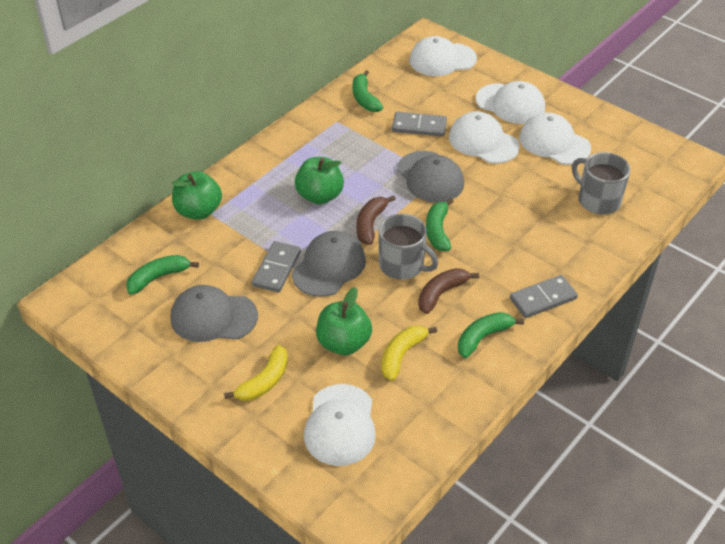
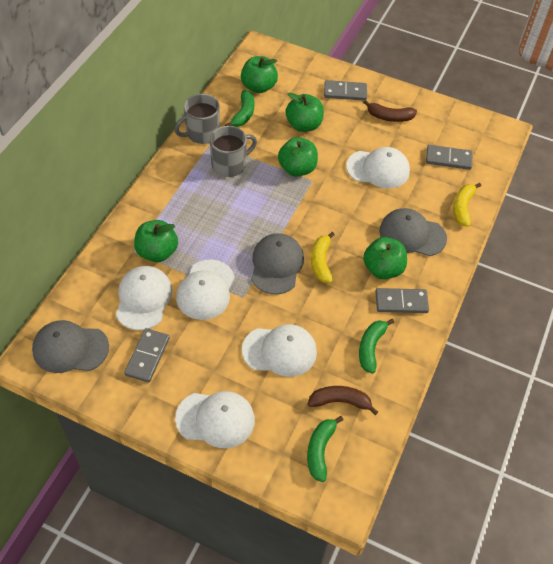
green apple: 3 -> 5
green banana: 4 -> 3
grey domino: 3 -> 4

